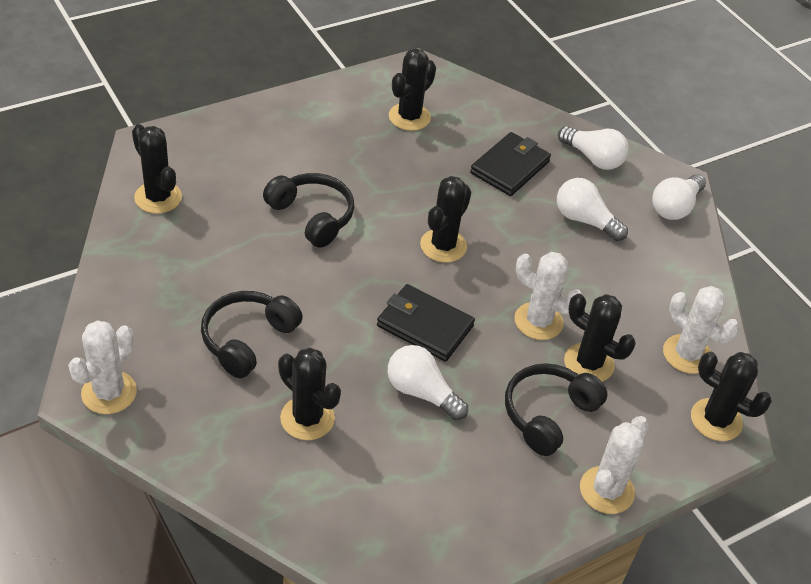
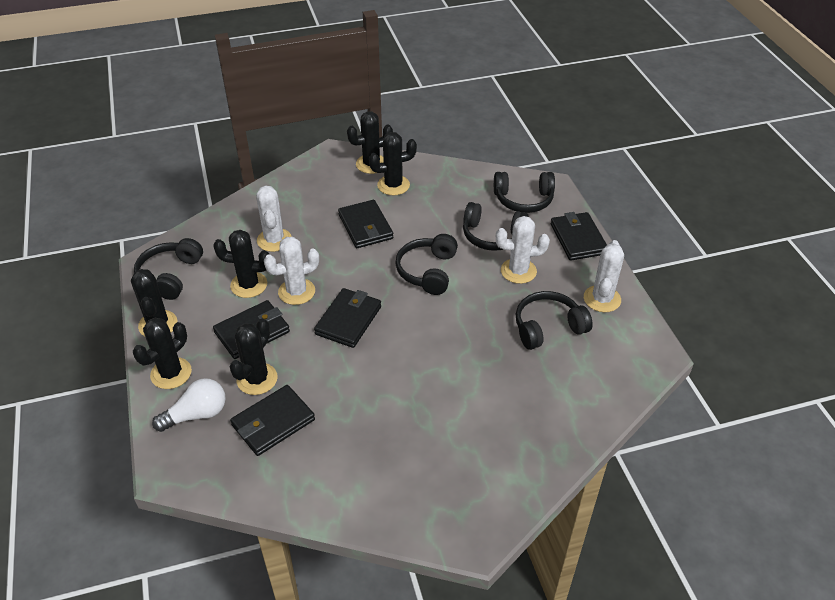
black headphones: 3 -> 5
black wallet: 2 -> 5
white light bulb: 4 -> 1

